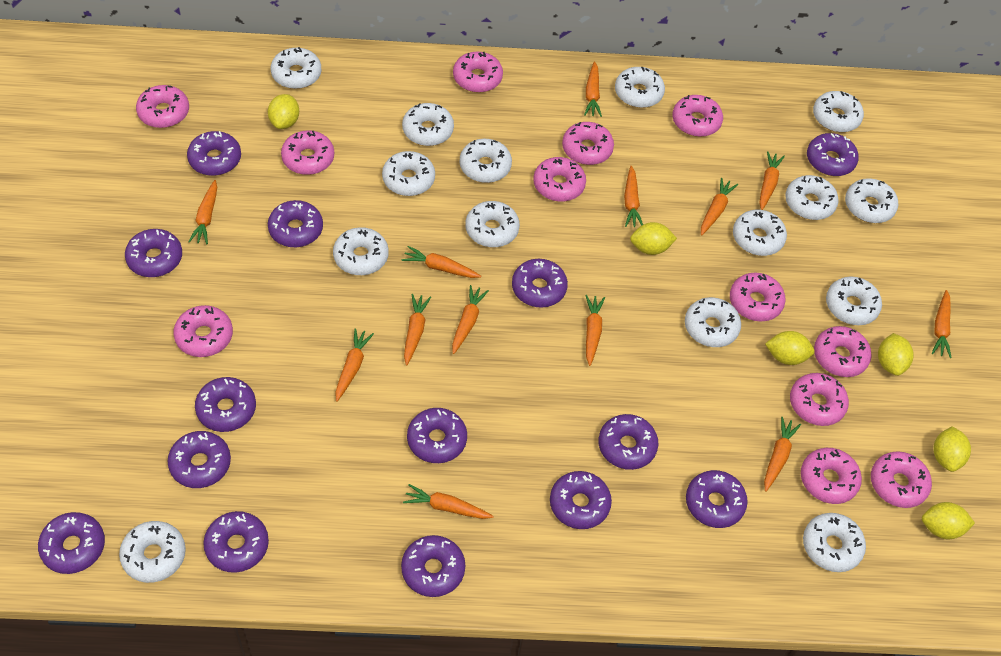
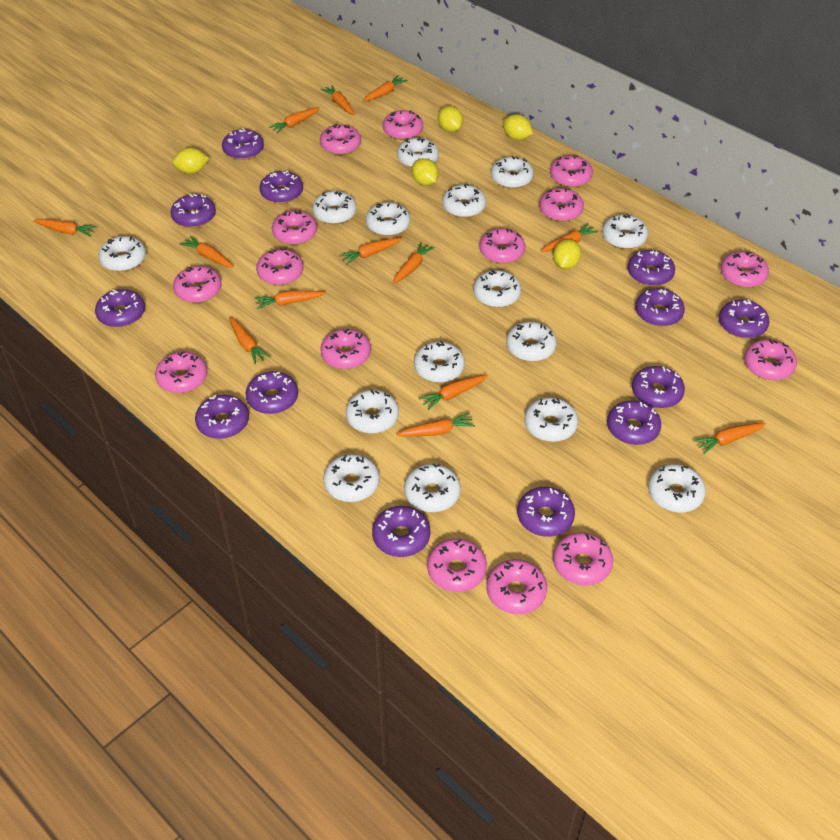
pink donut: 12 -> 15
purple donut: 14 -> 13
yellow lemon: 6 -> 5

